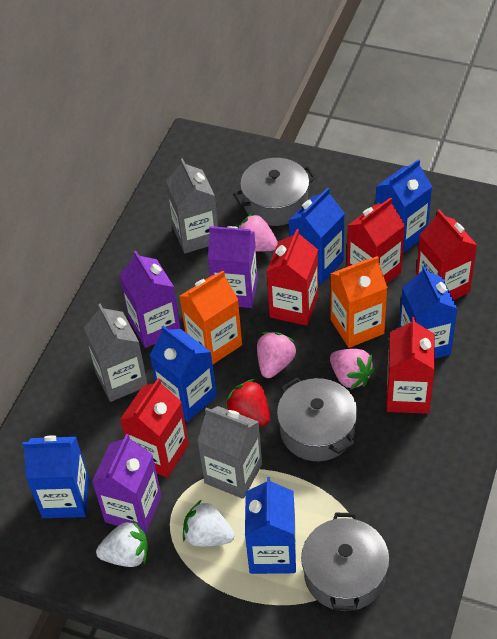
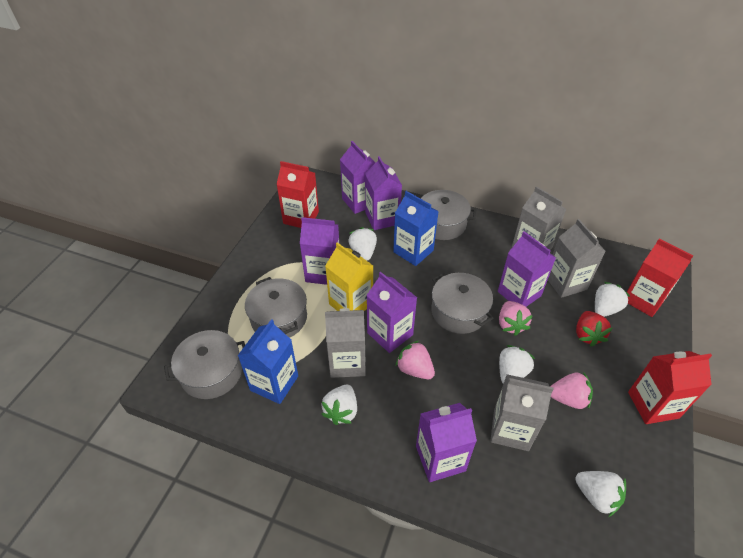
blue carton: 6 -> 2
grey carton: 3 -> 4
grey pot: 3 -> 4
orange carton: 2 -> 0
purple carton: 3 -> 6
red carton: 5 -> 3
white strawberry: 2 -> 5
yellow carton: 0 -> 1

